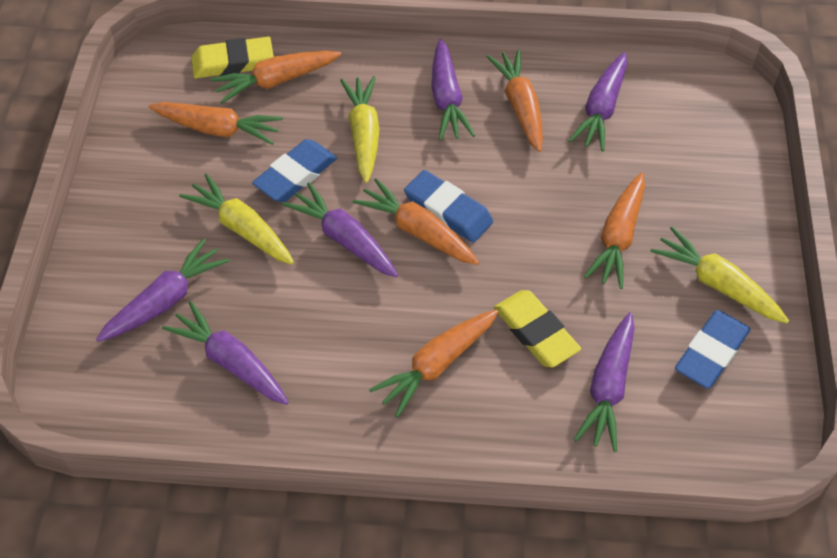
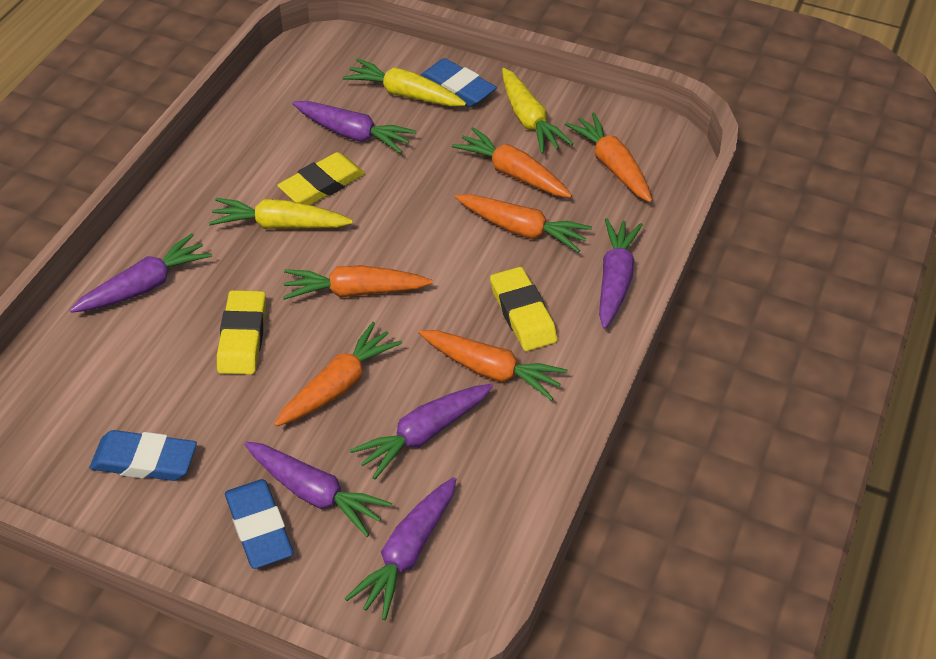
yellow eraser: 2 -> 3

